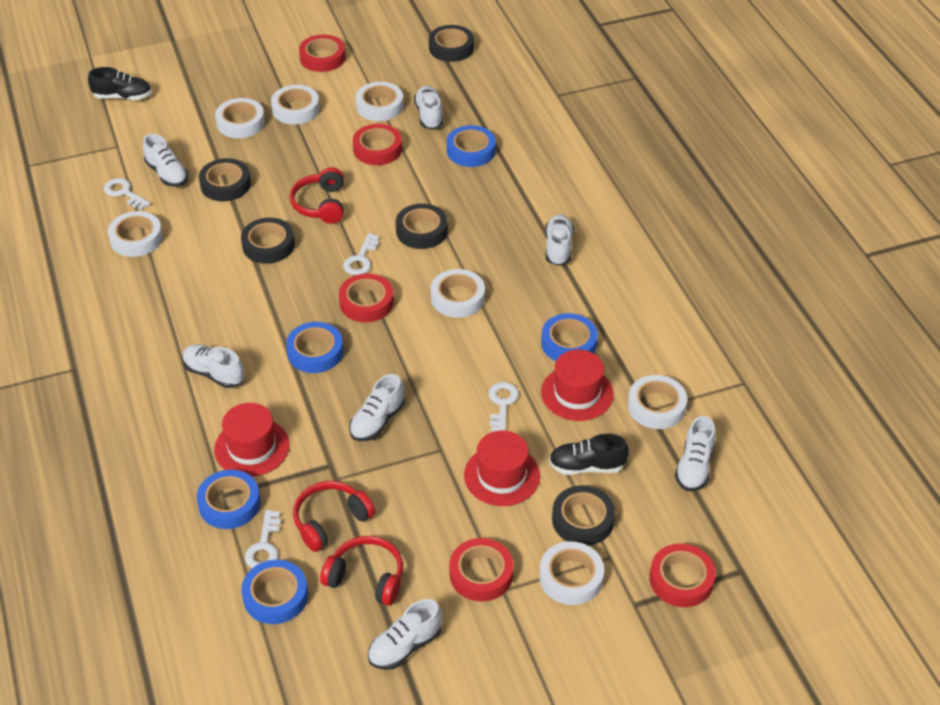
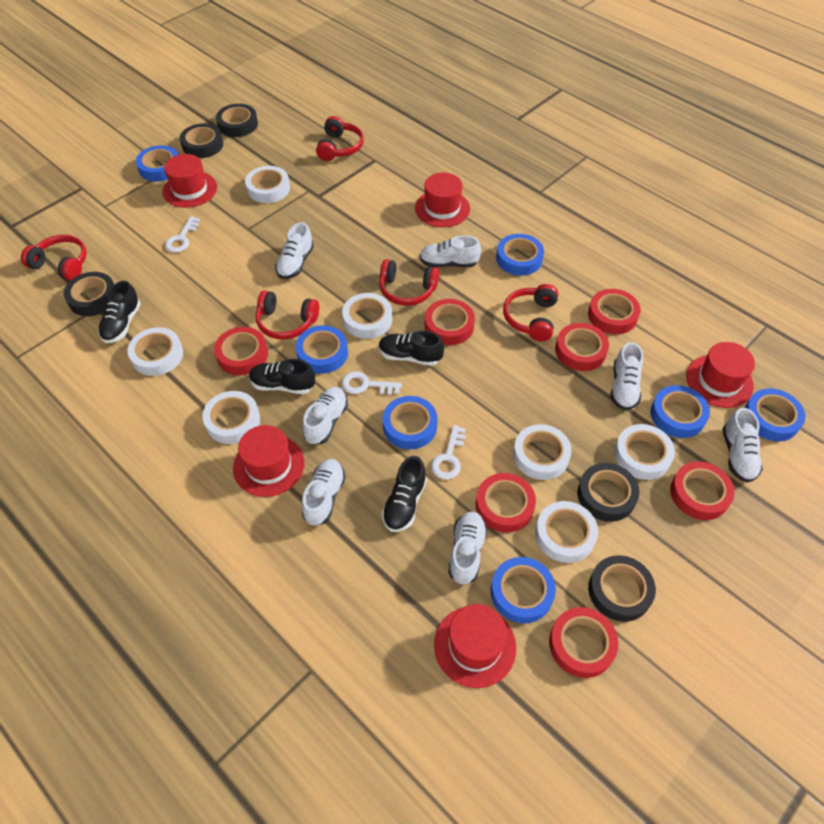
black shoe: 2 -> 4
blue tape: 5 -> 7
red hat: 3 -> 5
red headphones: 3 -> 5
red tape: 5 -> 7
white key: 4 -> 3

